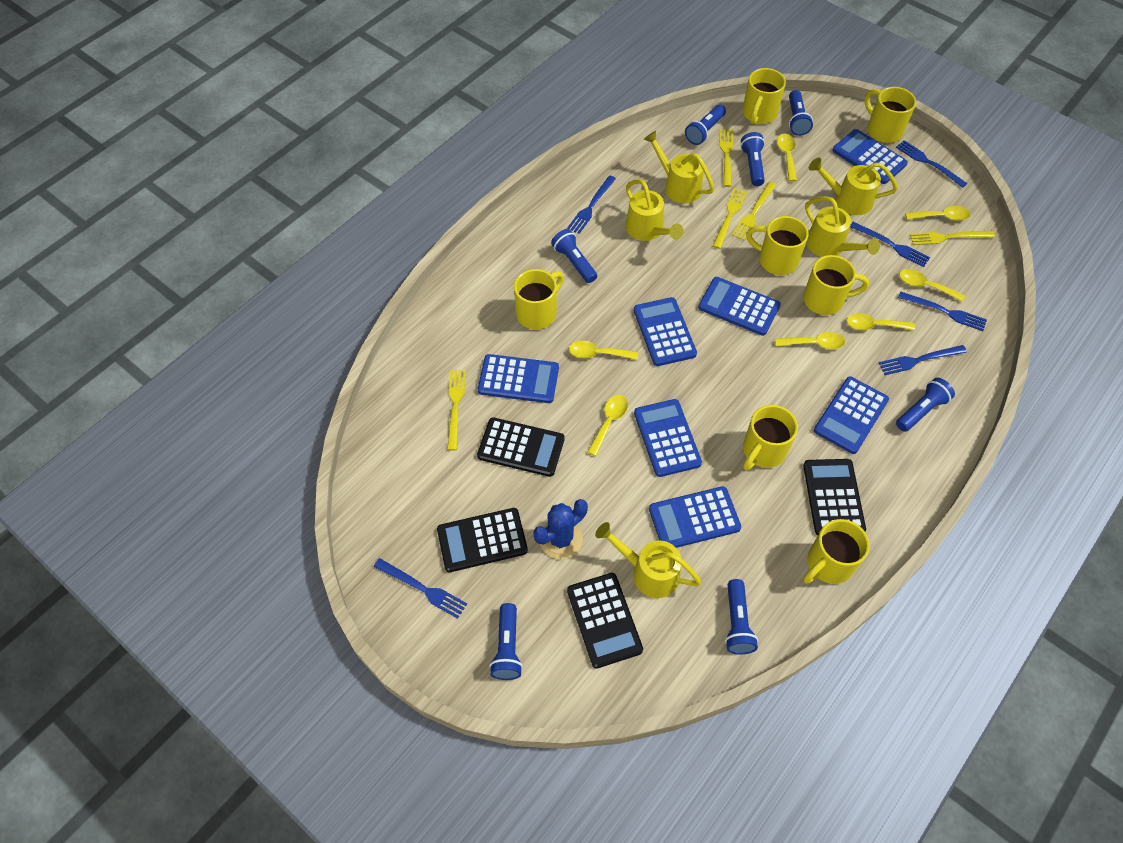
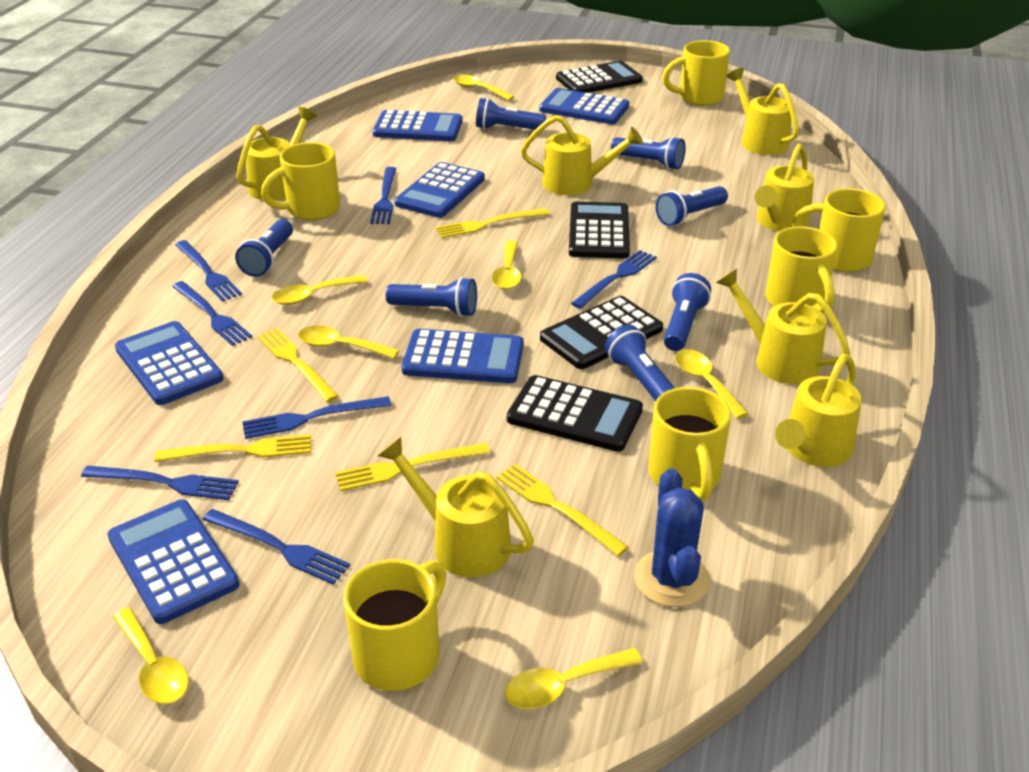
blue calculator: 7 -> 6
blue fork: 6 -> 7
yellow mug: 7 -> 6
yellow watering can: 5 -> 7

